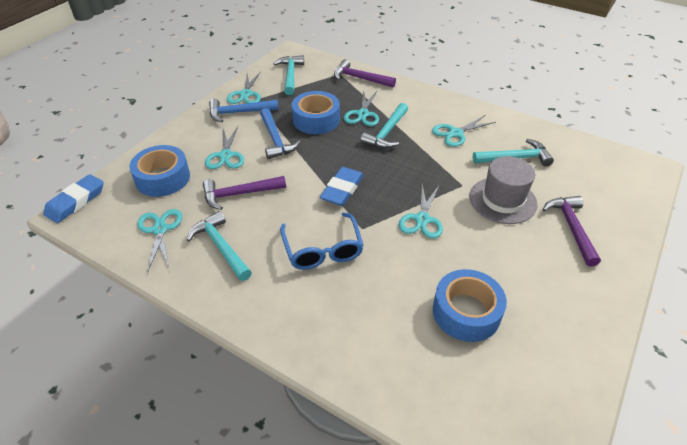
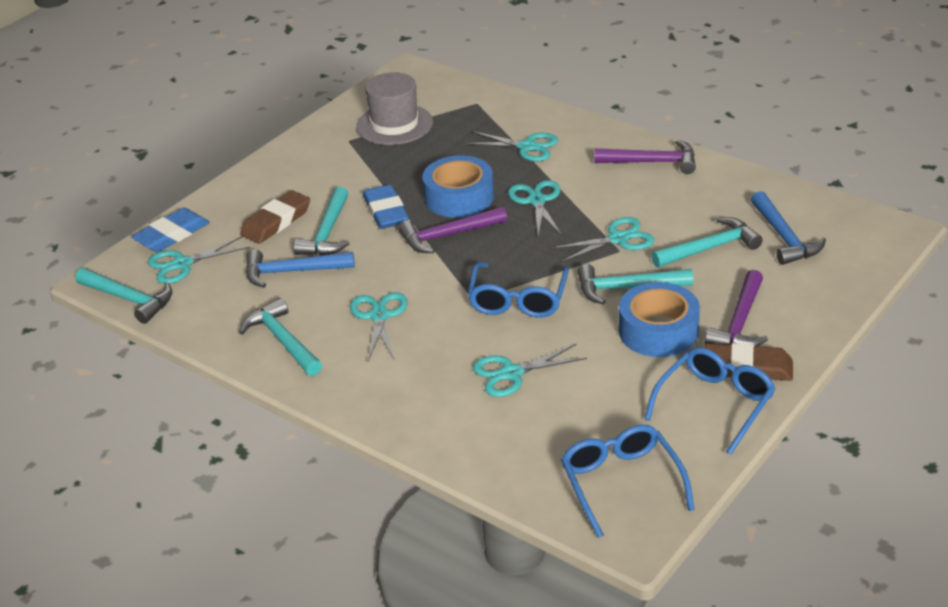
blue glasses: 1 -> 3
blue tape: 3 -> 2
brown eraser: 0 -> 2
turquoise hammer: 4 -> 5

